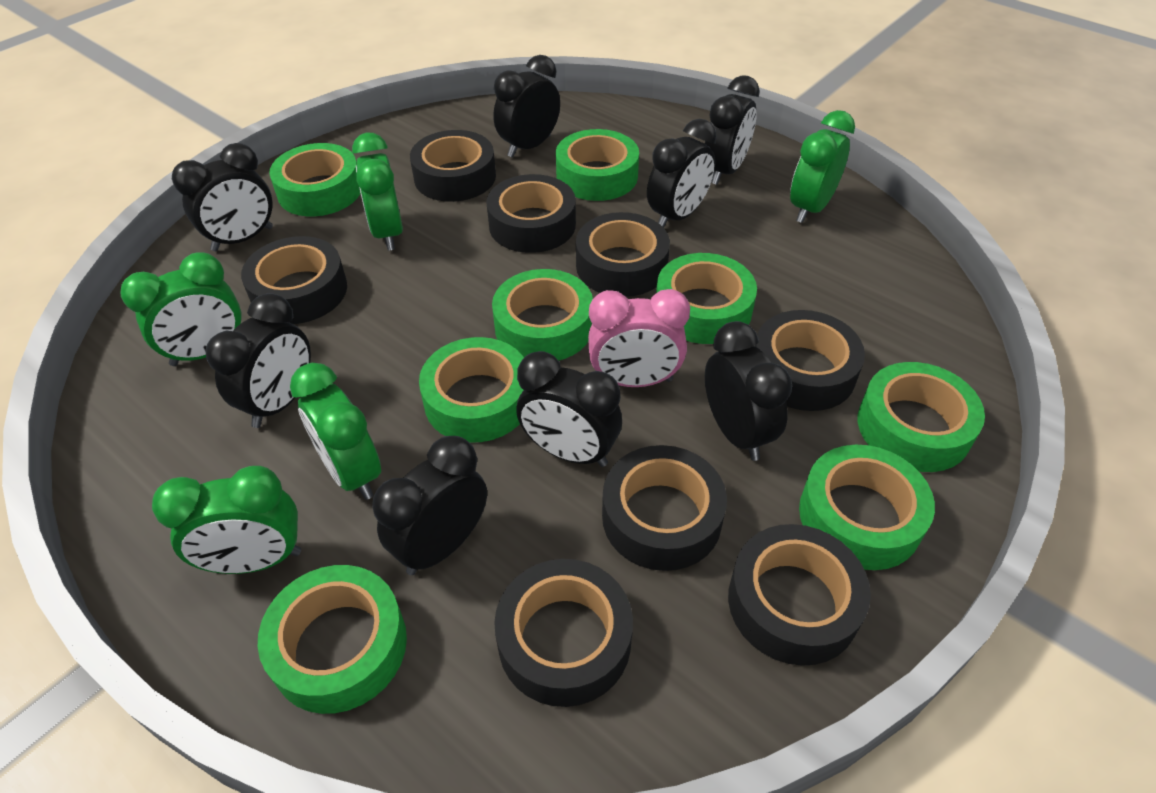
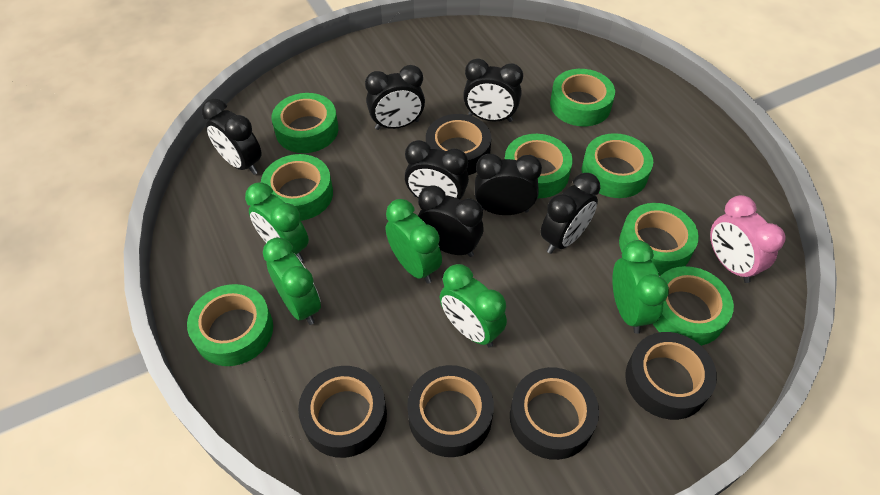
black clock: 8 -> 7
black tape: 8 -> 5

